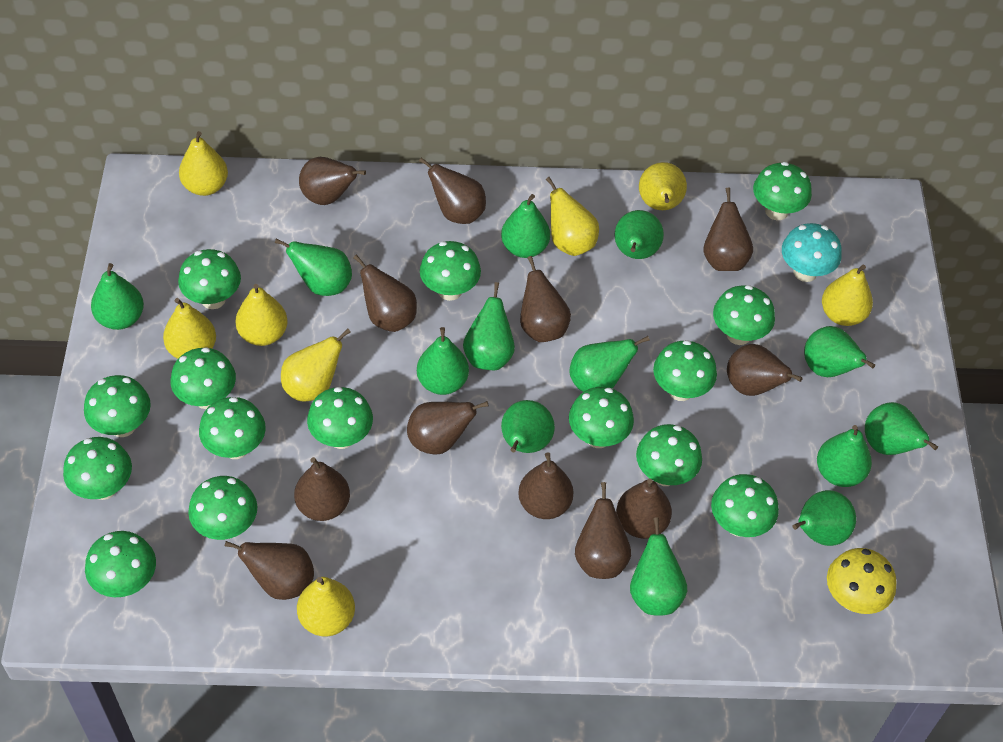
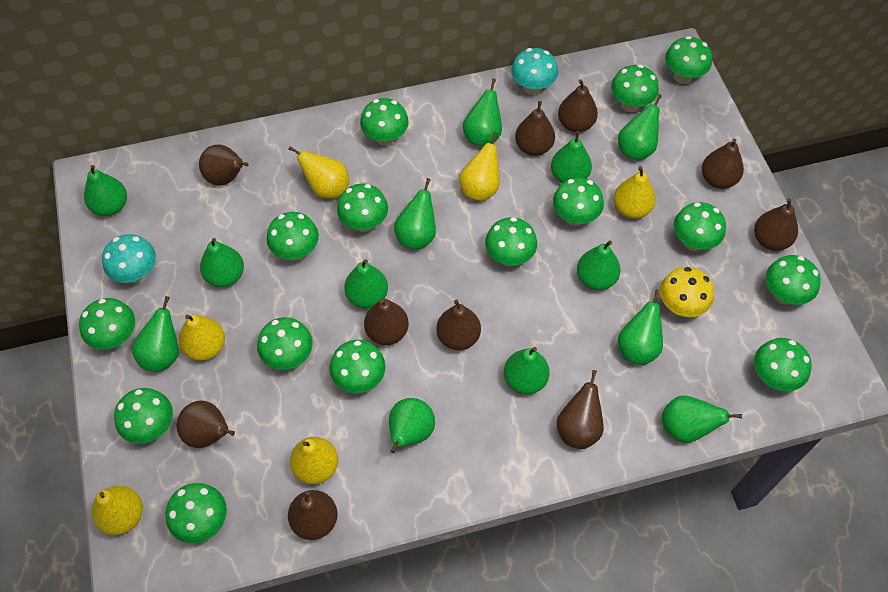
brown pear: 12 -> 10
turquoise mushroom: 1 -> 2
yellow pear: 8 -> 6

